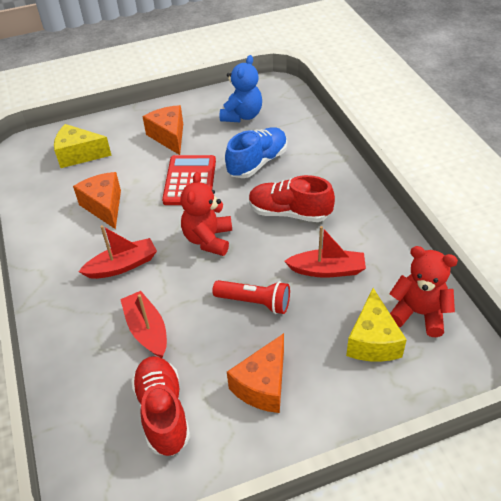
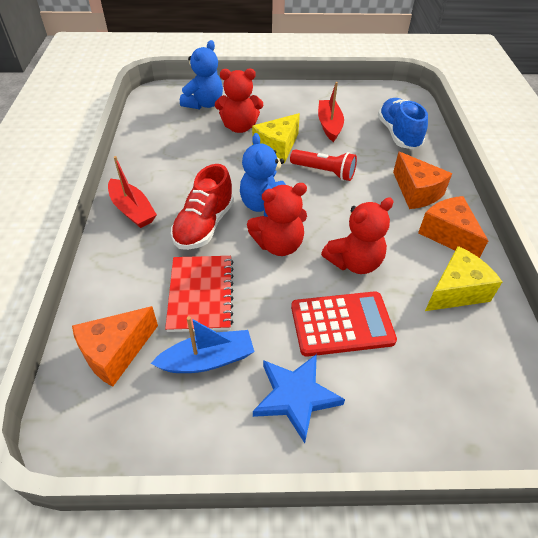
blue boat: 0 -> 1
blue star: 0 -> 1
blue teddy bear: 1 -> 2
red boat: 3 -> 2
red notebook: 0 -> 1
red shoe: 2 -> 1
red teddy bear: 2 -> 3

